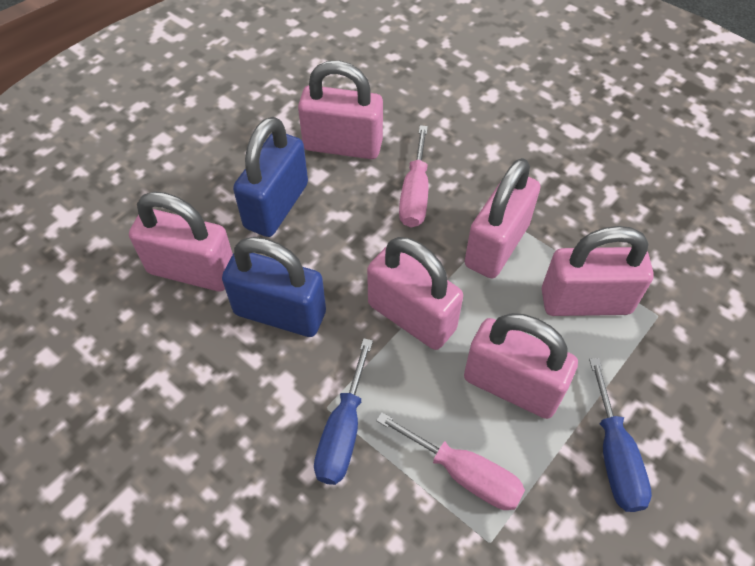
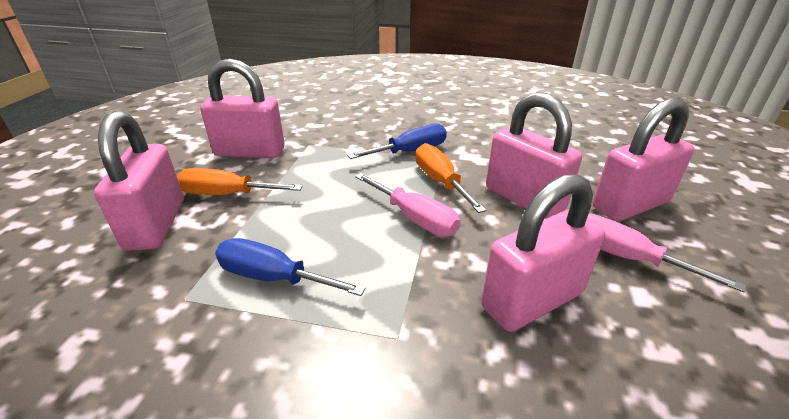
blue padlock: 2 -> 0
orange screwdriver: 0 -> 2
pink padlock: 6 -> 5

